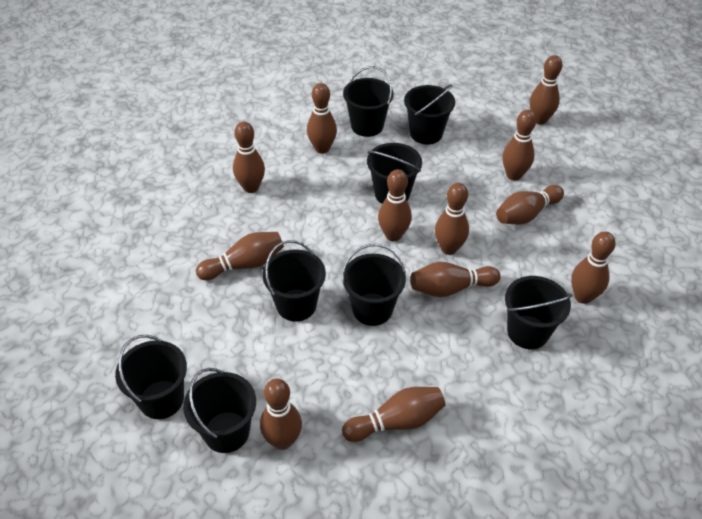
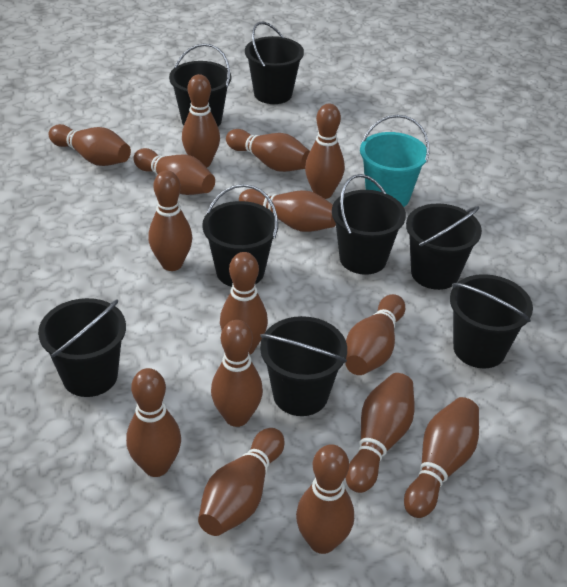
brown bowling pin: 12 -> 15
turquoise bucket: 0 -> 1

